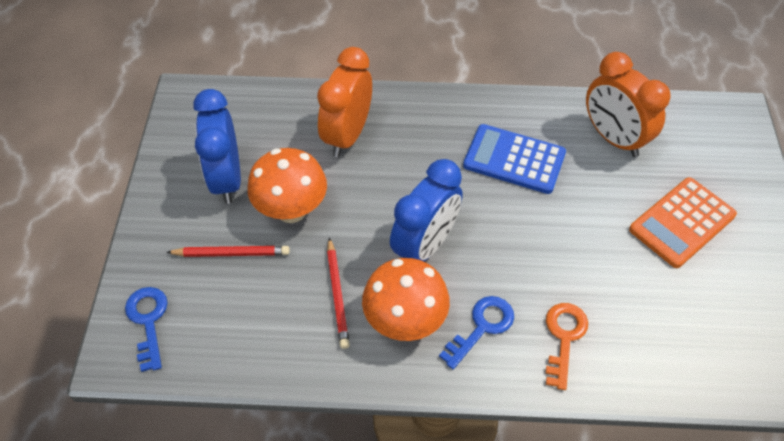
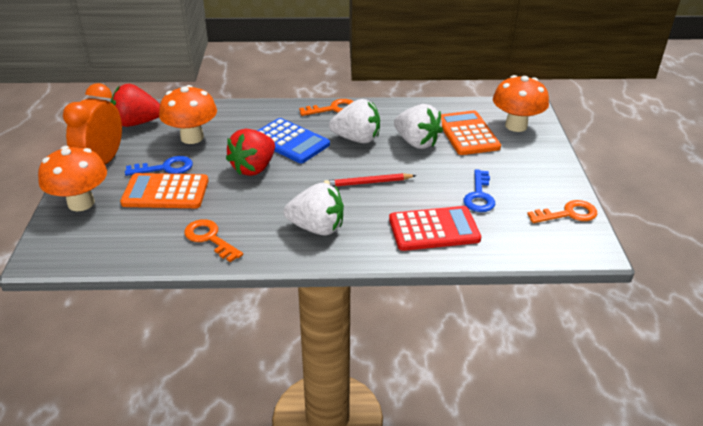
blue clock: 2 -> 0
orange calculator: 1 -> 2
orange clock: 2 -> 1
orange key: 1 -> 3
orange mushroom: 2 -> 3
red calculator: 0 -> 1
red pencil: 2 -> 1
red strawberry: 0 -> 2
white strawberry: 0 -> 3

